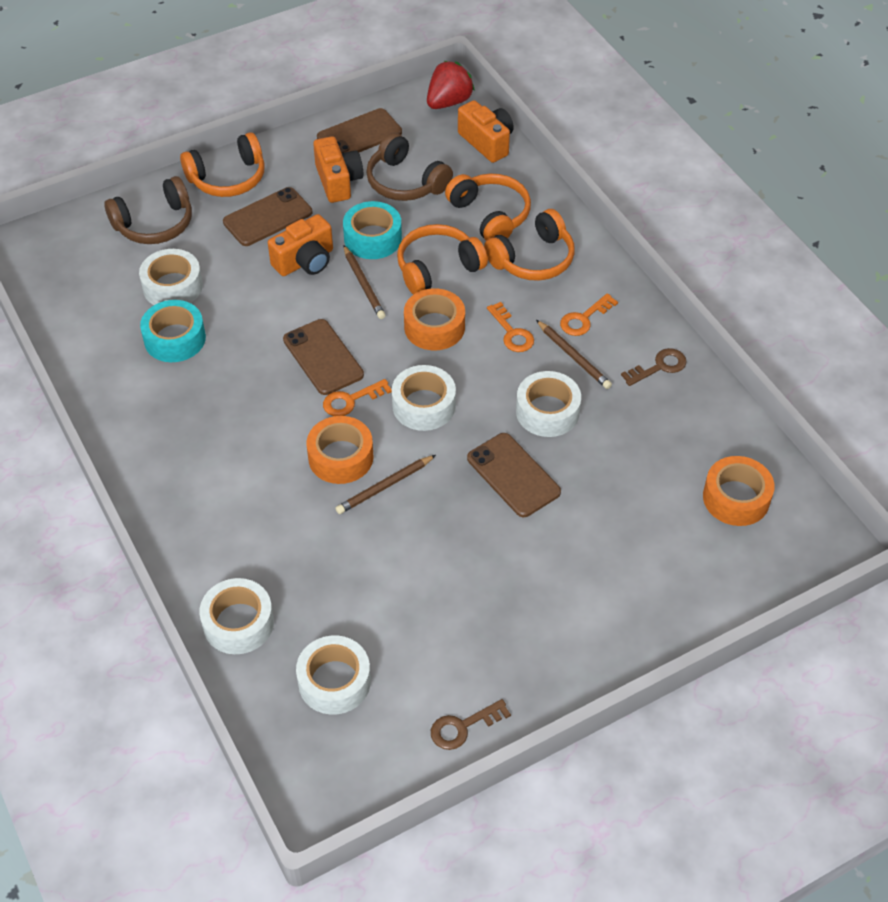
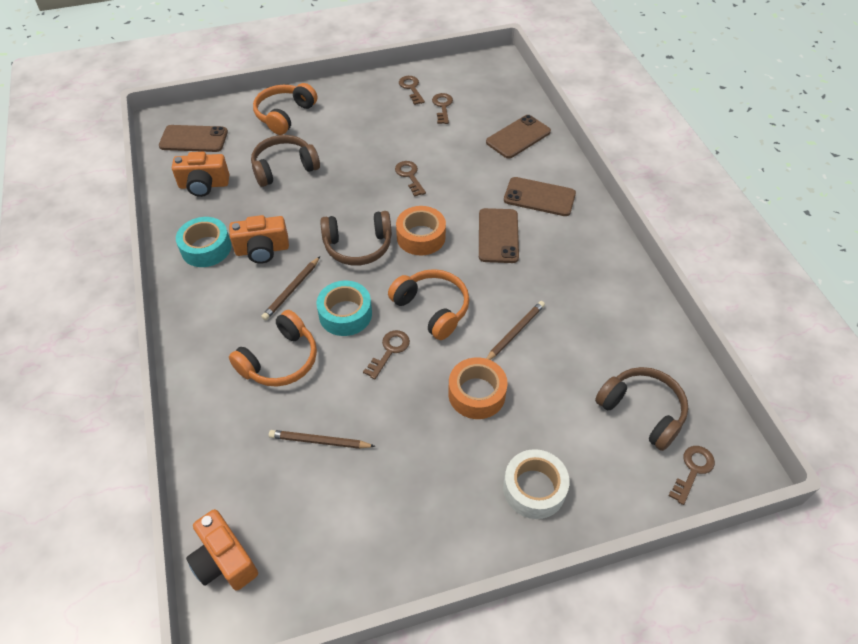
brown headphones: 2 -> 3
brown key: 2 -> 5
orange headphones: 4 -> 3
orange key: 3 -> 0
orange tape: 3 -> 2
red strawberry: 1 -> 0
white tape: 5 -> 1

